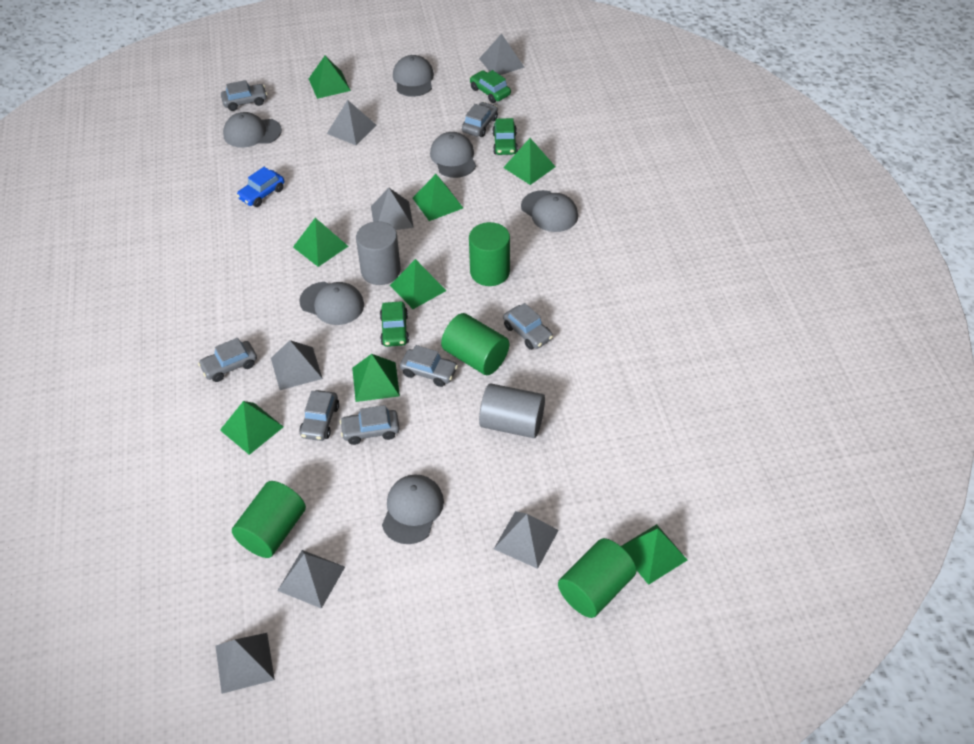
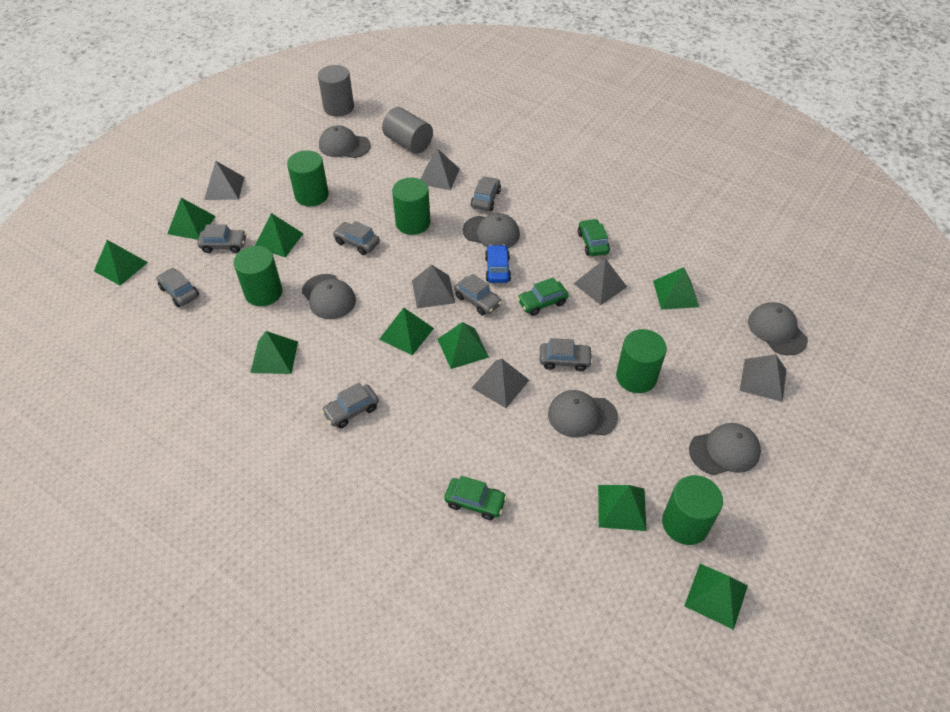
green cylinder: 4 -> 5
green pyramid: 8 -> 9
grey pyramid: 7 -> 6

